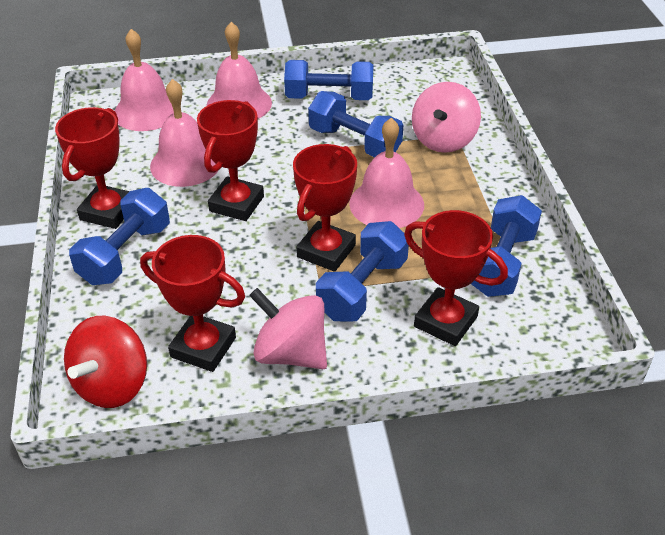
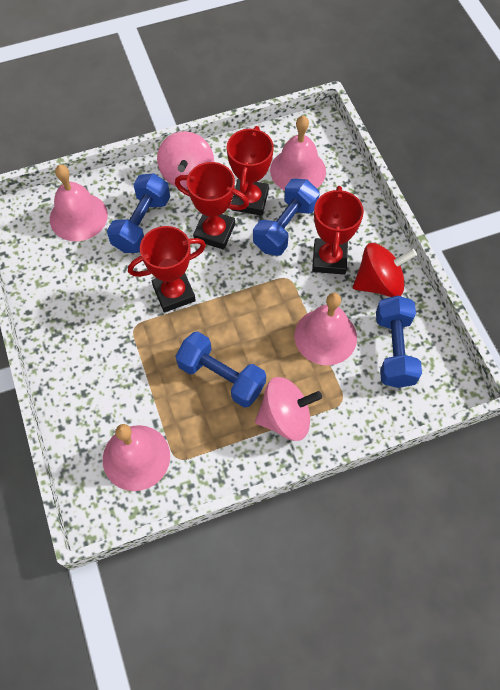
blue dumbbell: 5 -> 4
red trophy: 5 -> 4

